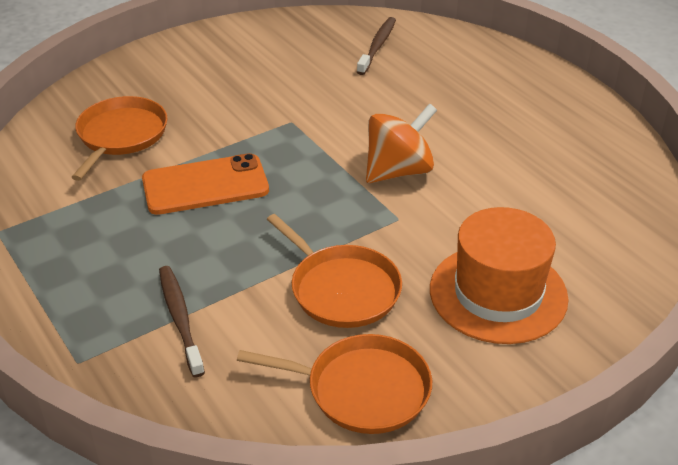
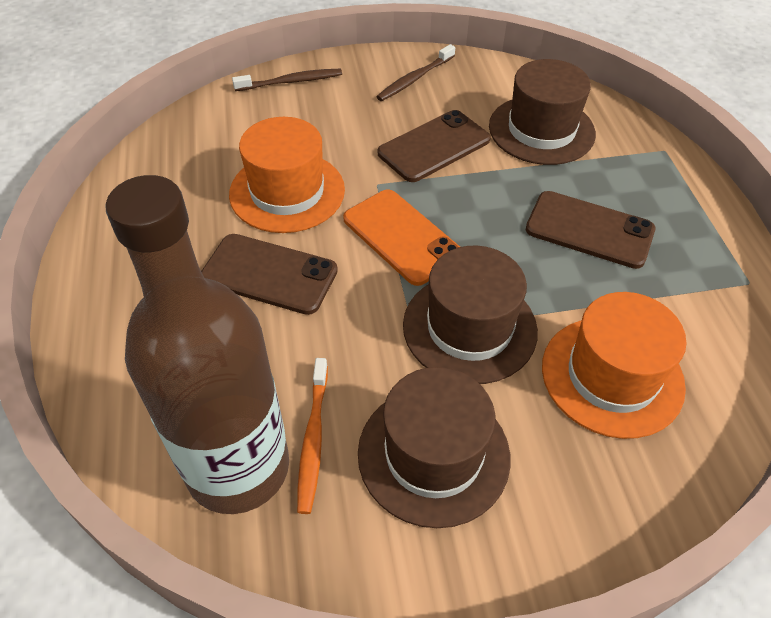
brown bottle: 0 -> 1
brown hat: 0 -> 3
brown phone: 0 -> 3
orange hat: 1 -> 2
orange pan: 3 -> 0
orange spinning top: 1 -> 0
orange toothbrush: 0 -> 1

